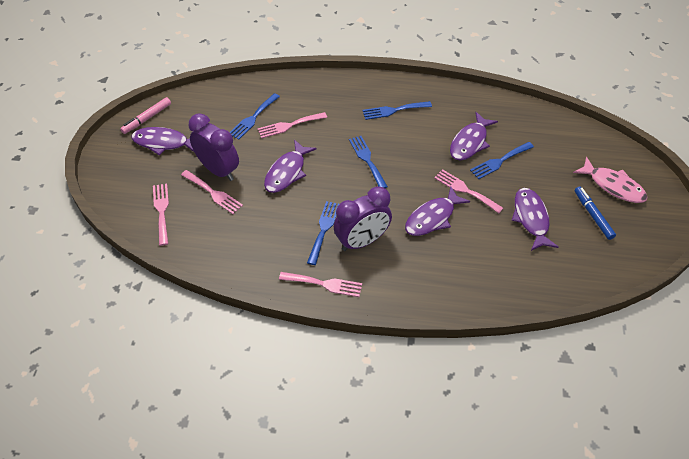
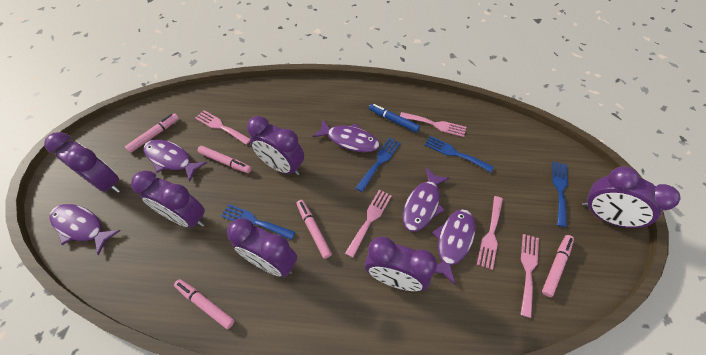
blue fork: 5 -> 4
pink fish: 1 -> 0
pink marker: 1 -> 5
purple clock: 2 -> 6

